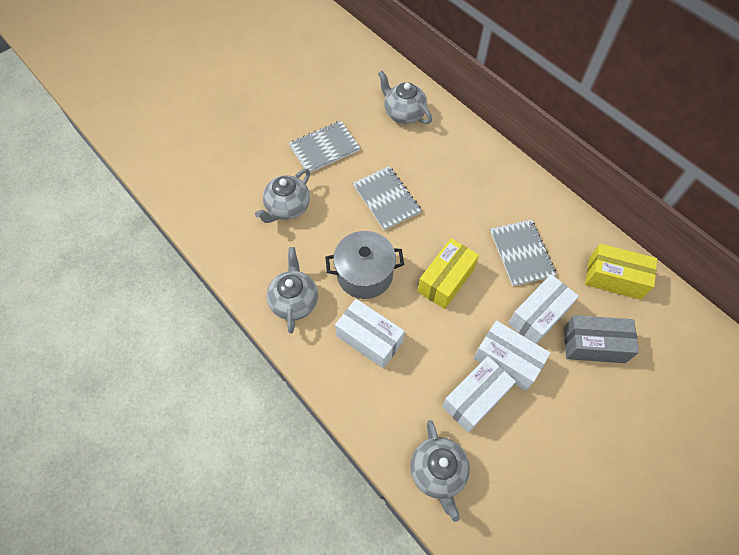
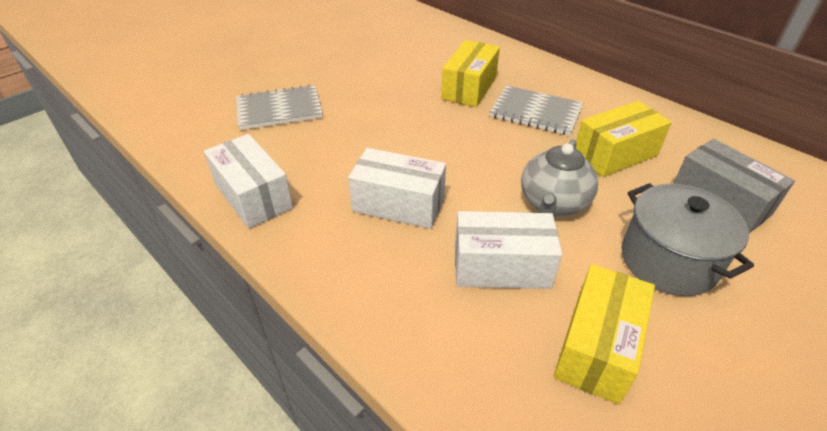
grey notebook: 3 -> 2
grey teapot: 4 -> 1
white box: 4 -> 3
yellow box: 2 -> 3

